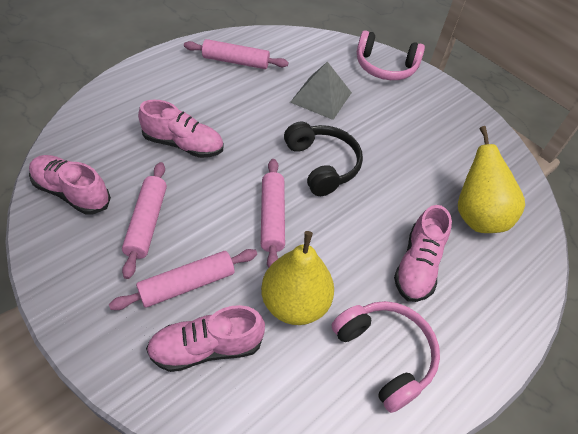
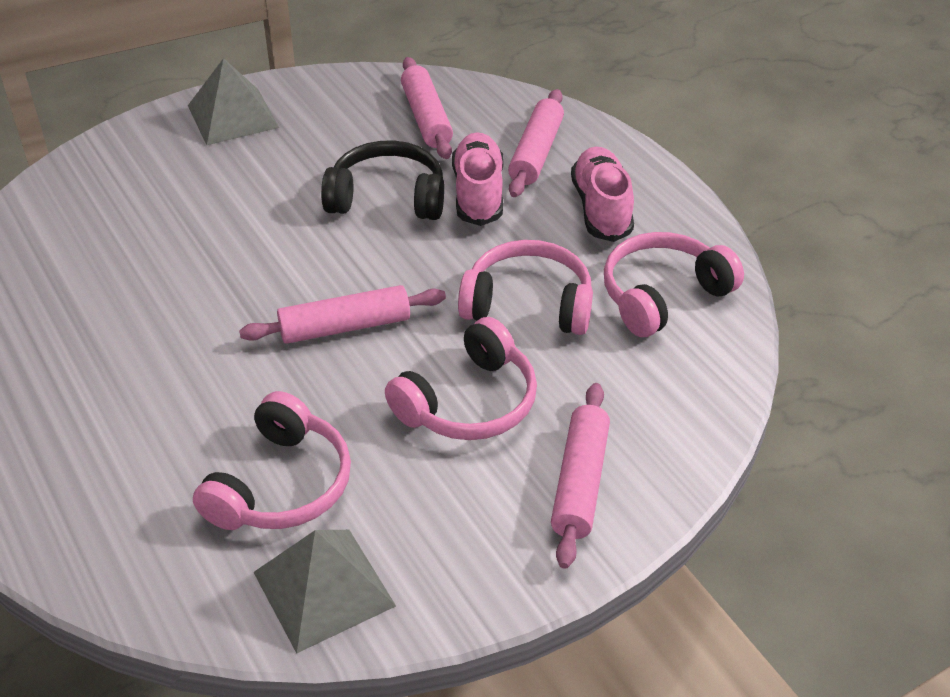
grey pyramid: 1 -> 2
pink headphones: 2 -> 4
pink shoe: 4 -> 2
yellow pear: 2 -> 0

